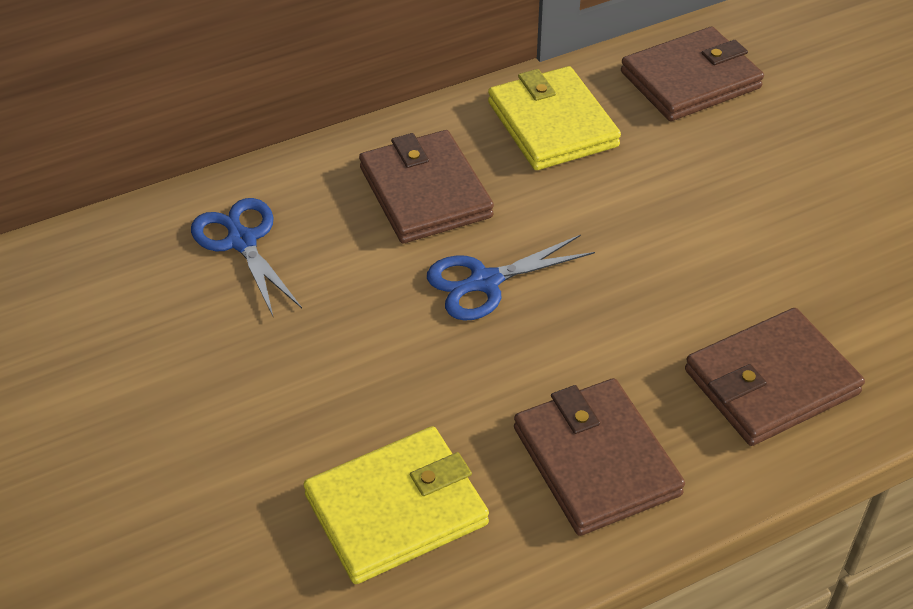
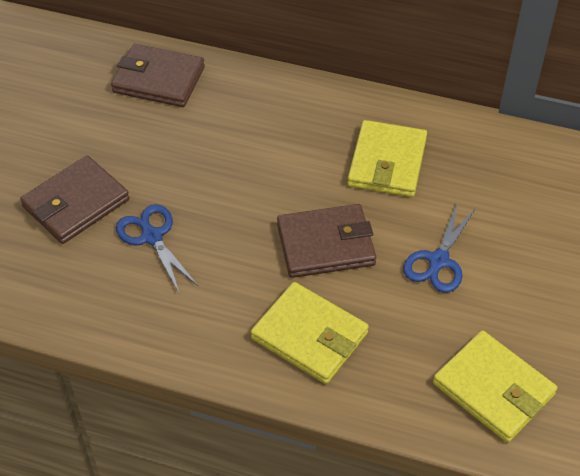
brown wallet: 4 -> 3
yellow wallet: 2 -> 3

